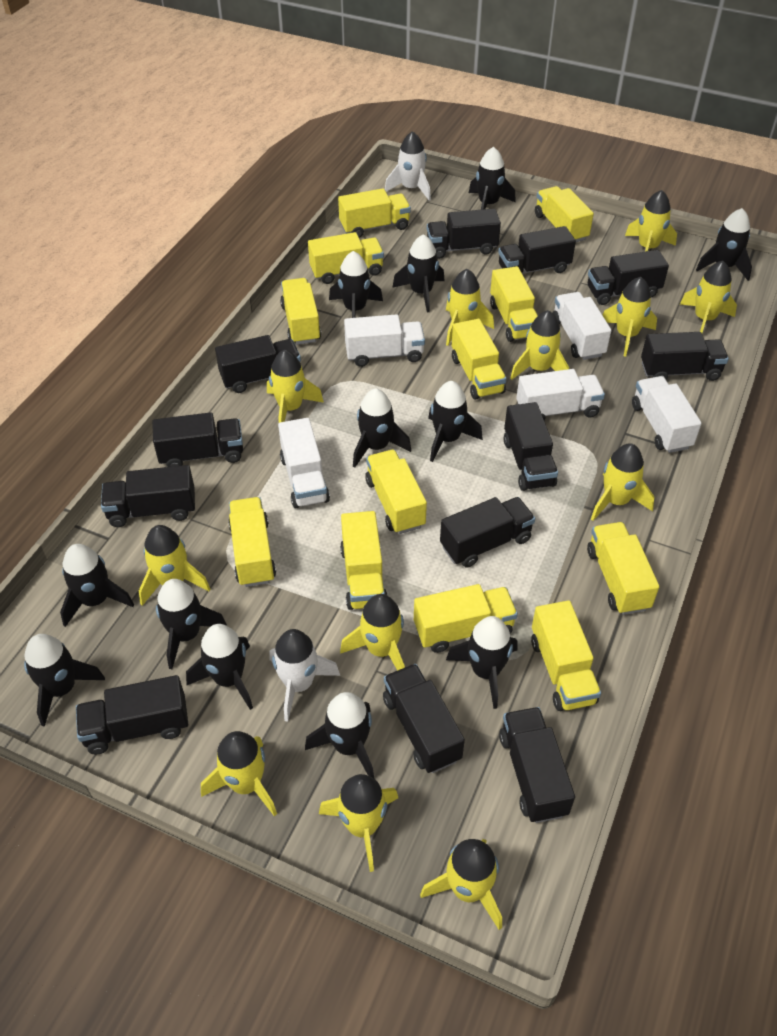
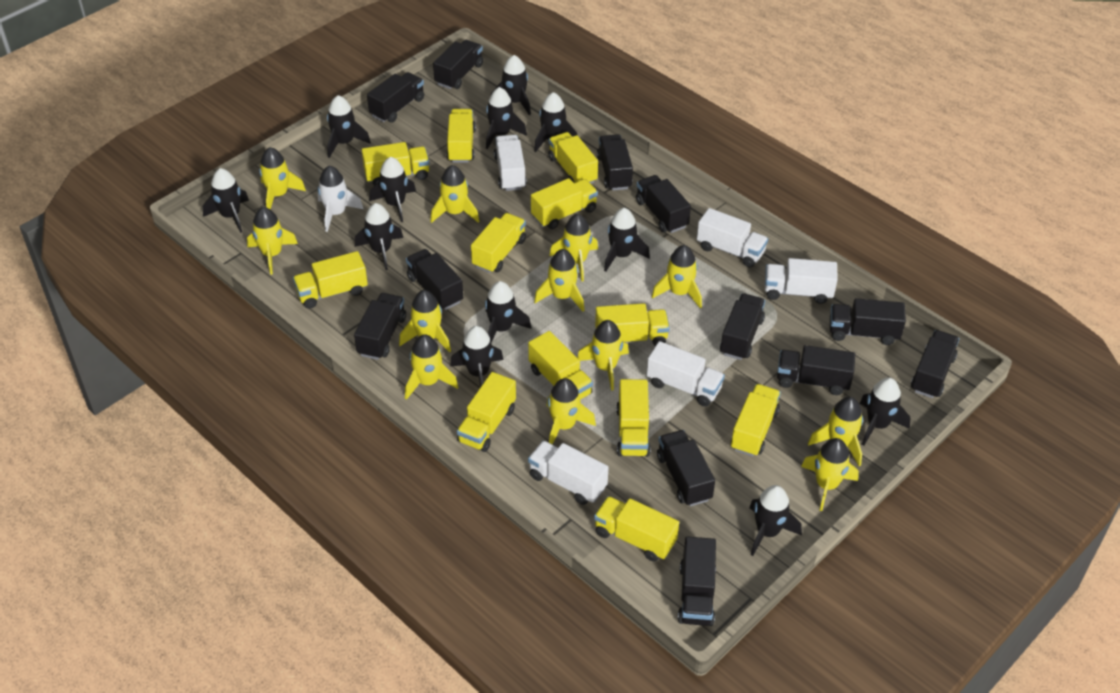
white rocket: 2 -> 1

